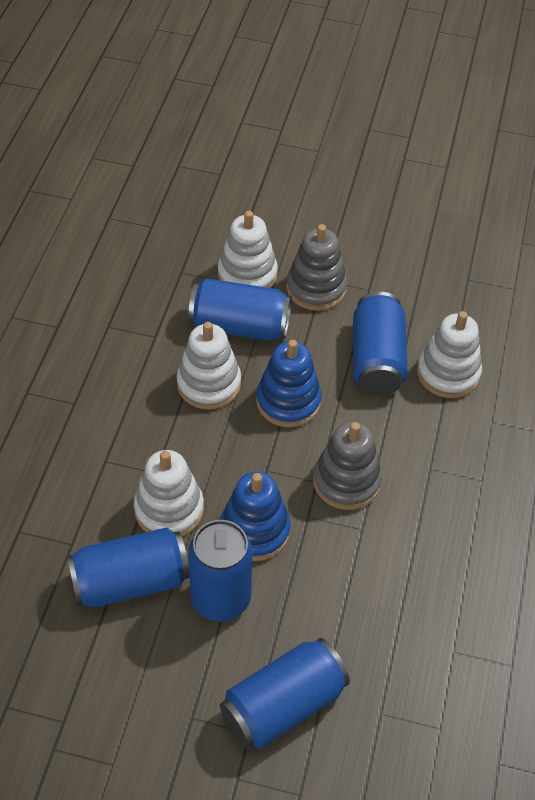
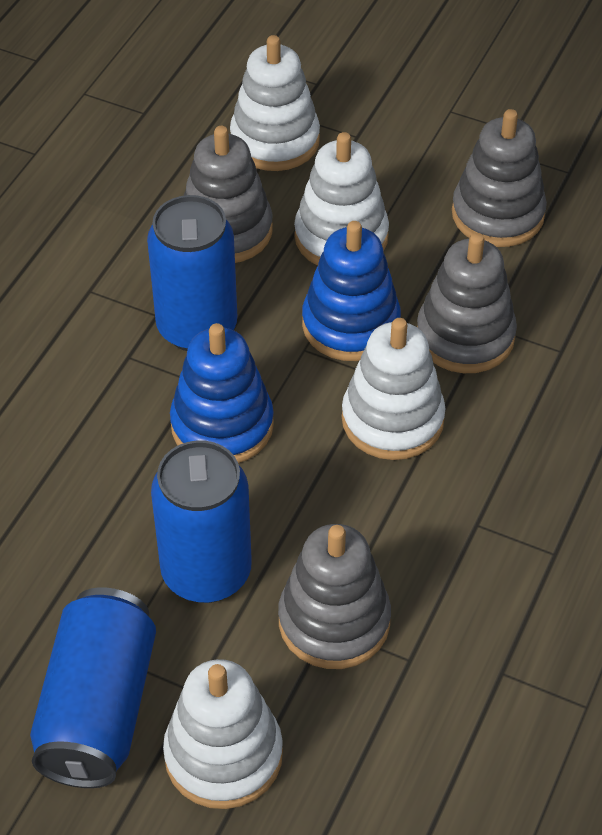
blue can: 5 -> 3
grey stacking toy: 2 -> 4

